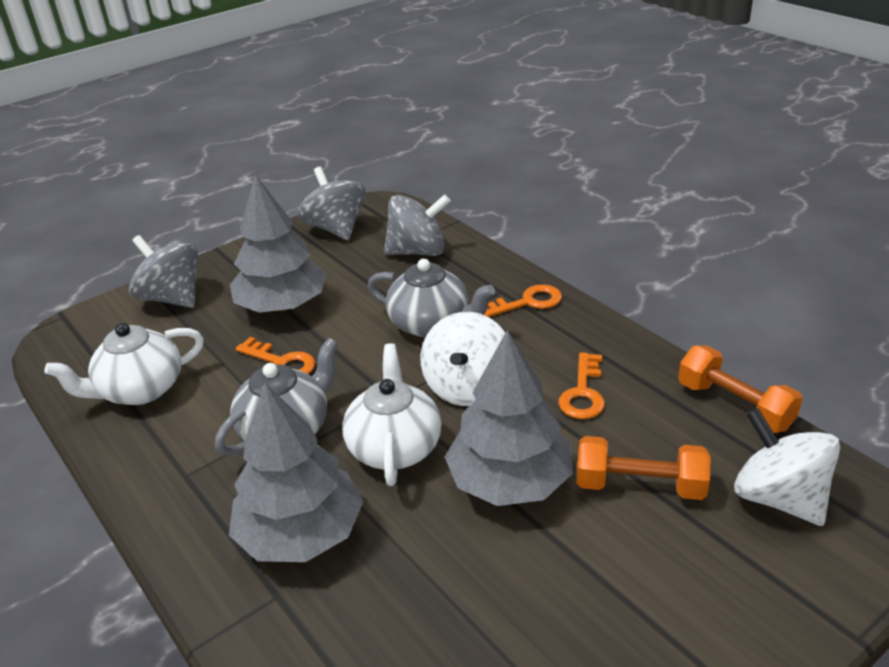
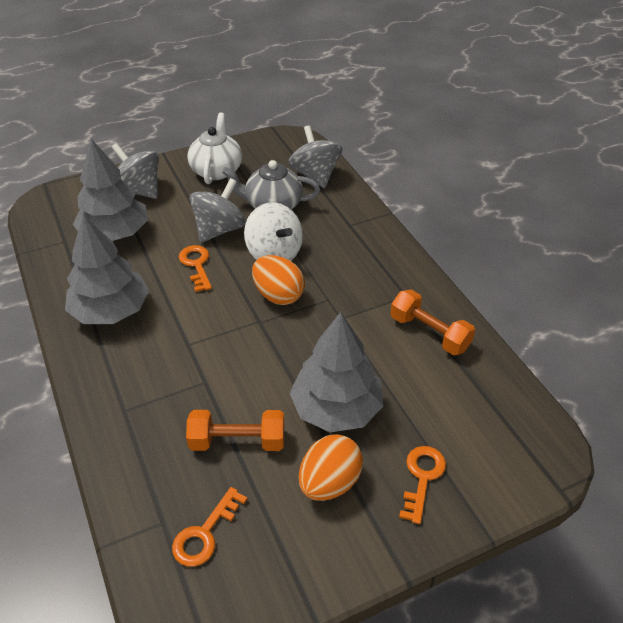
grey teapot: 2 -> 1
orange egg: 0 -> 2
white spinning top: 2 -> 1
white teapot: 2 -> 1

